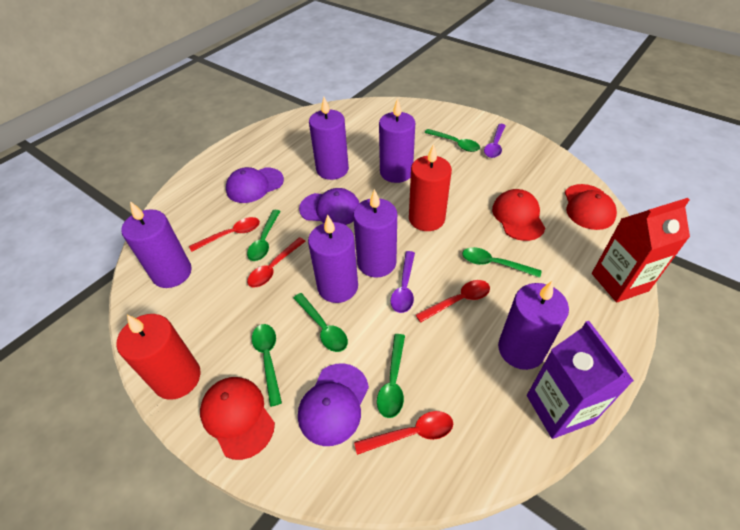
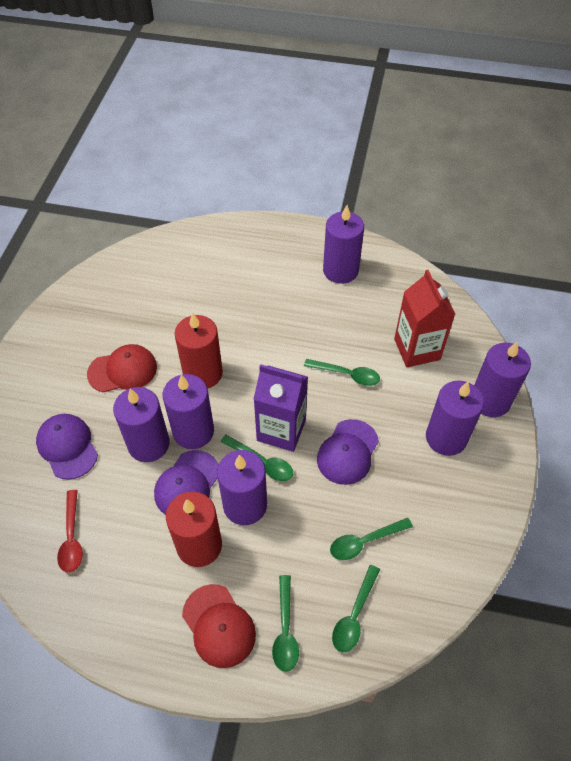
green spoon: 6 -> 5
purple spoon: 2 -> 0
red cap: 3 -> 2
red spoon: 4 -> 1

